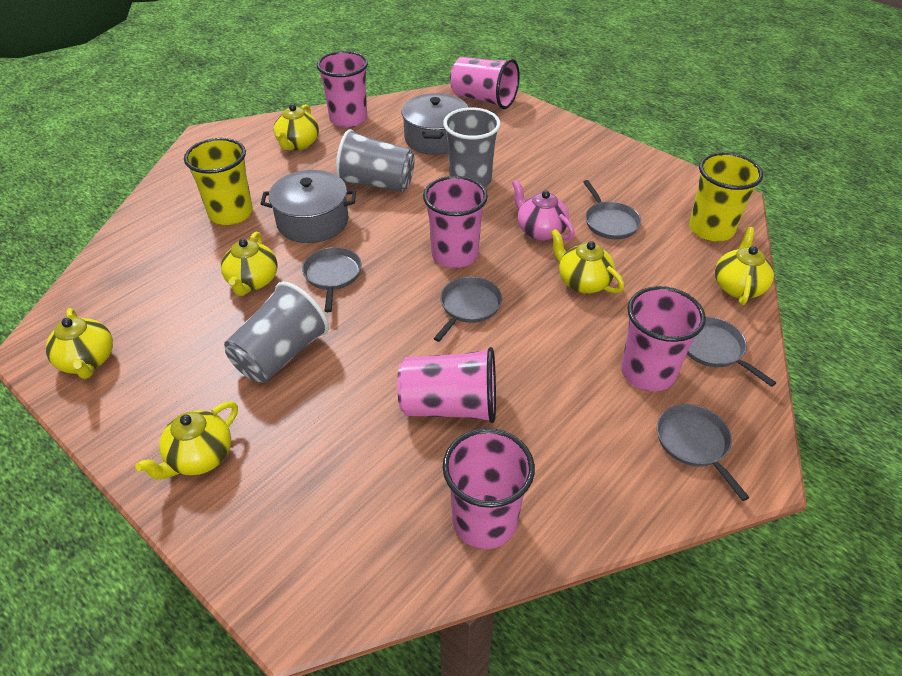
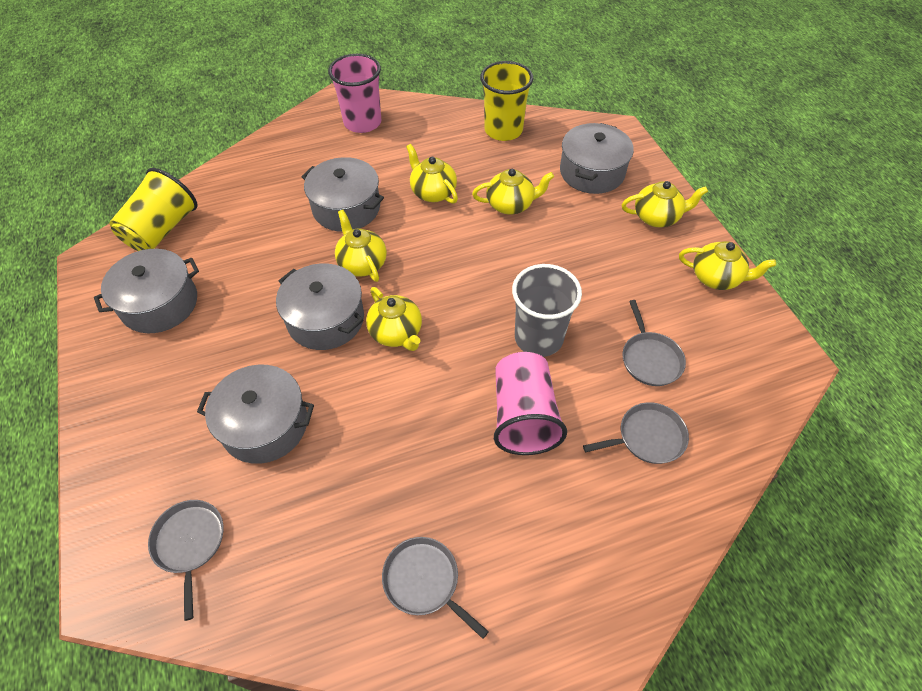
grey cup: 3 -> 1
grey pan: 5 -> 4
grey pot: 2 -> 5
pink cup: 6 -> 2
pink teapot: 1 -> 0

